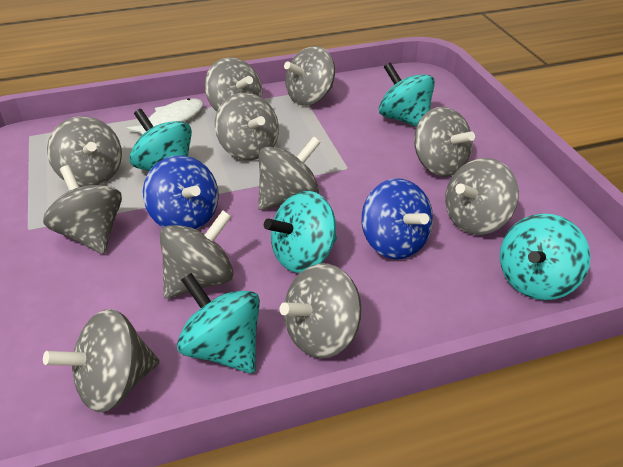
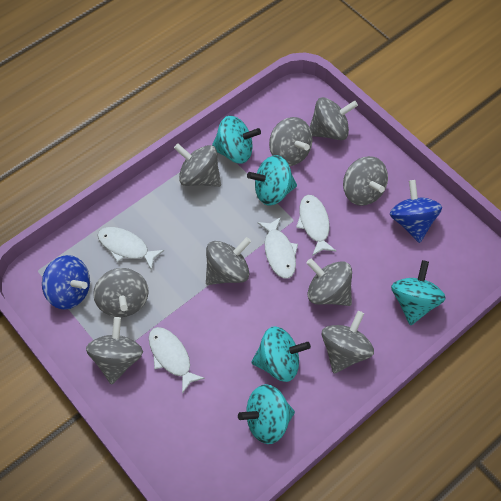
grey spinning top: 11 -> 9
white fish: 1 -> 4

